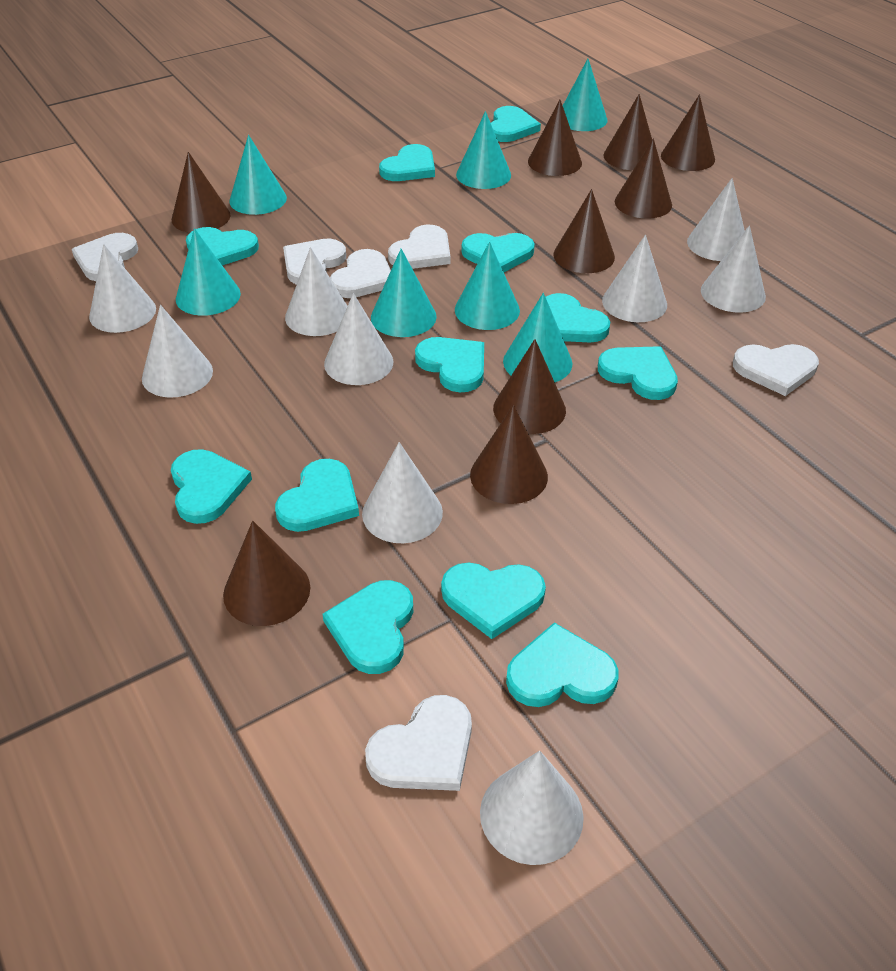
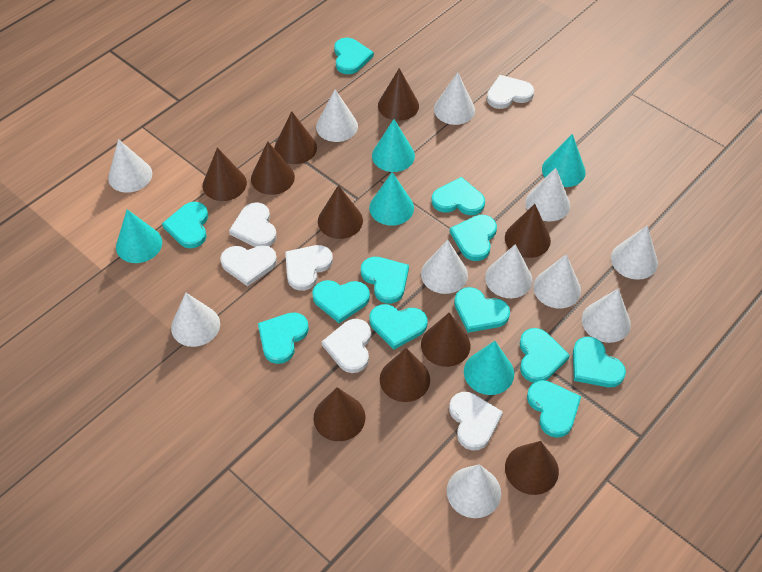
brown cone: 9 -> 10
turquoise cone: 7 -> 5
white cone: 9 -> 11

